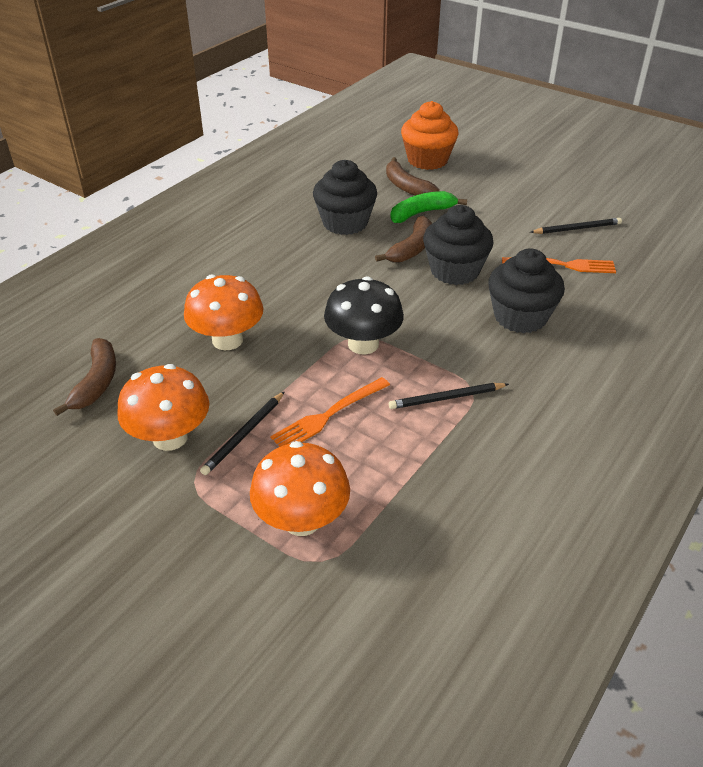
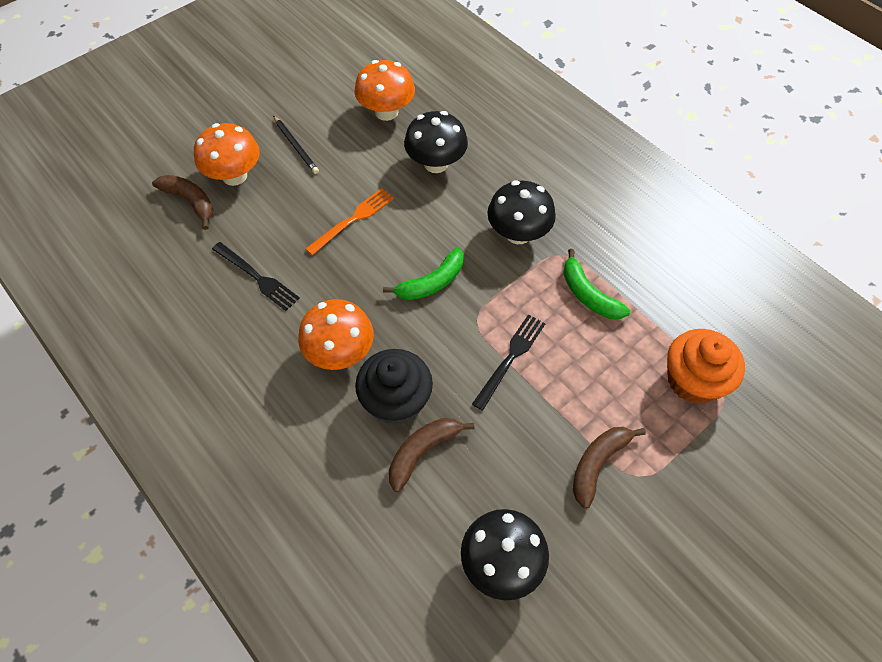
black cupcake: 3 -> 1
black fork: 0 -> 2
black mushroom: 1 -> 3
black pencil: 3 -> 1
green banana: 1 -> 2
orange fork: 2 -> 1

